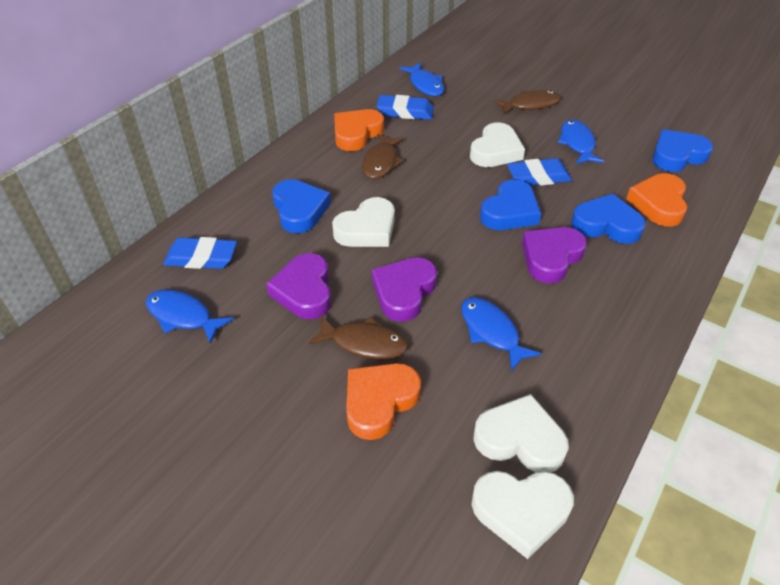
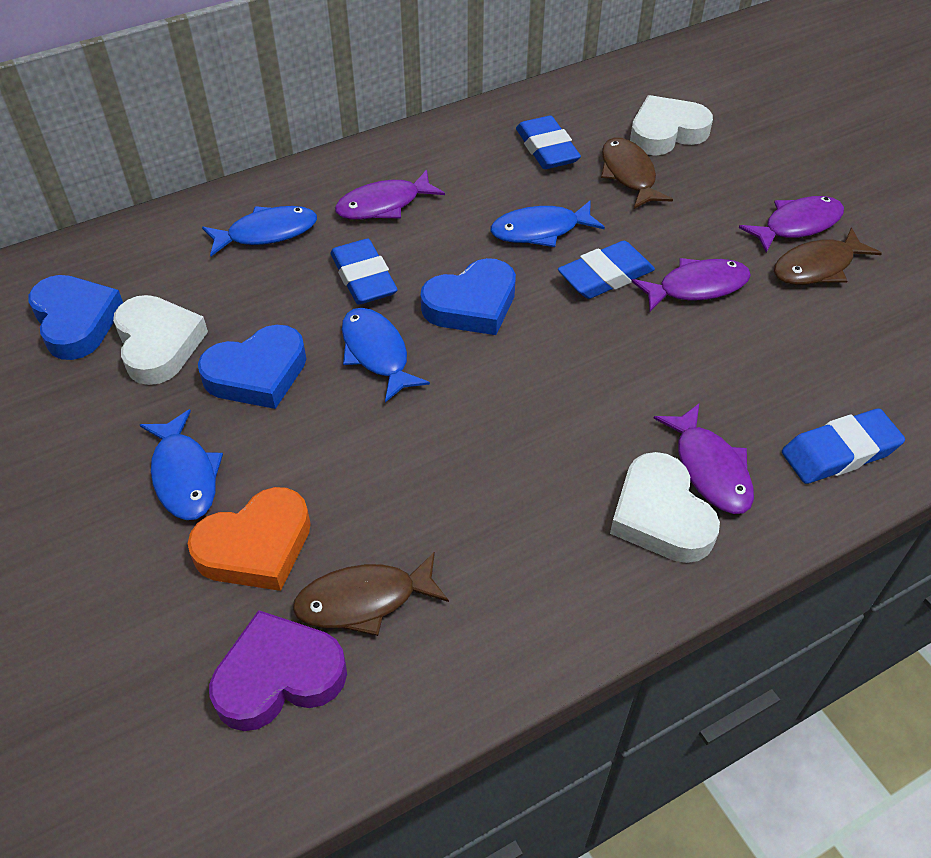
blue eraser: 3 -> 4
blue heart: 4 -> 3
orange heart: 3 -> 1
purple fish: 0 -> 4
purple heart: 3 -> 1
white heart: 4 -> 3

